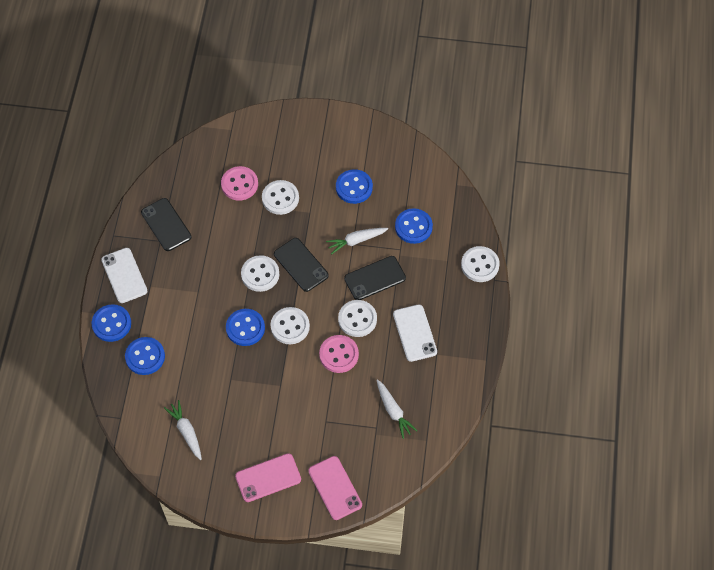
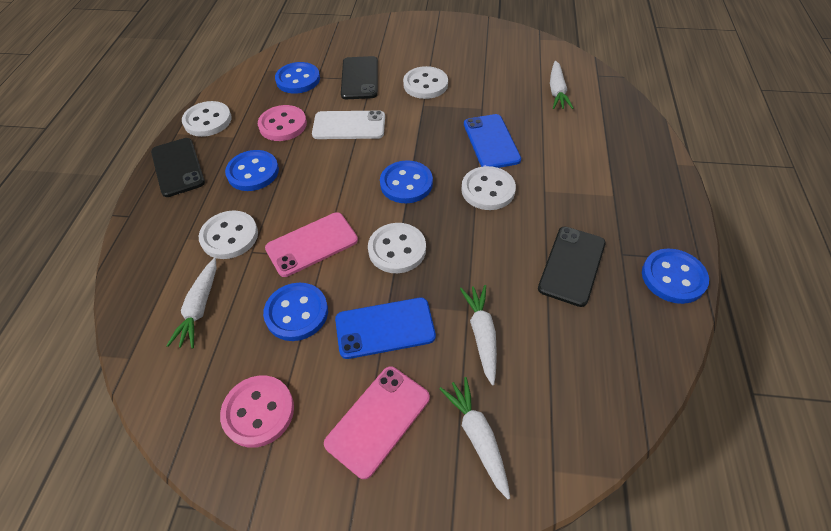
blue phone: 0 -> 2
white carrot: 3 -> 4
white phone: 2 -> 1

